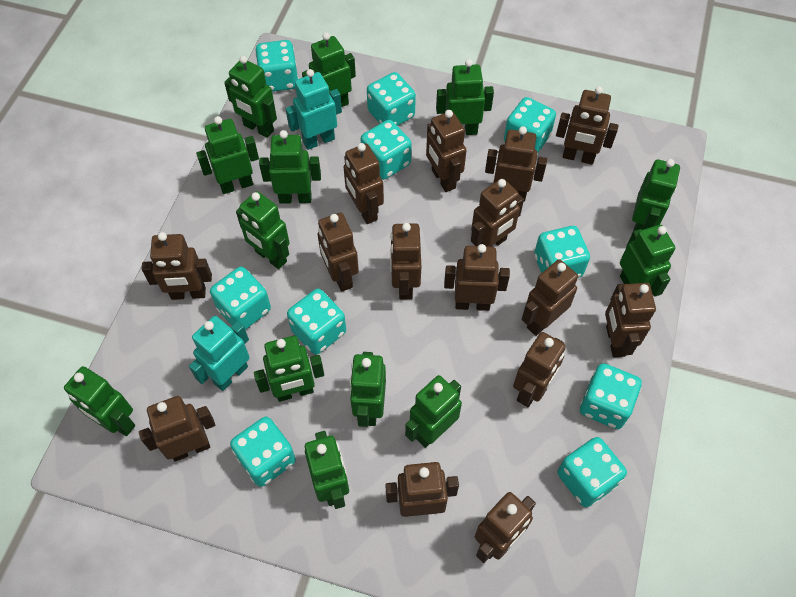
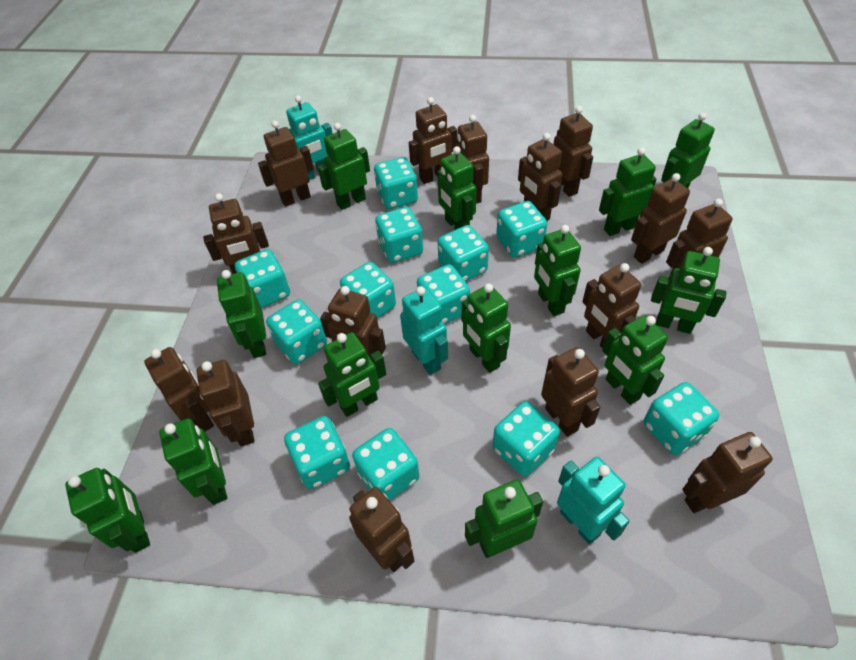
turquoise dice: 10 -> 12
turquoise robot: 2 -> 3

